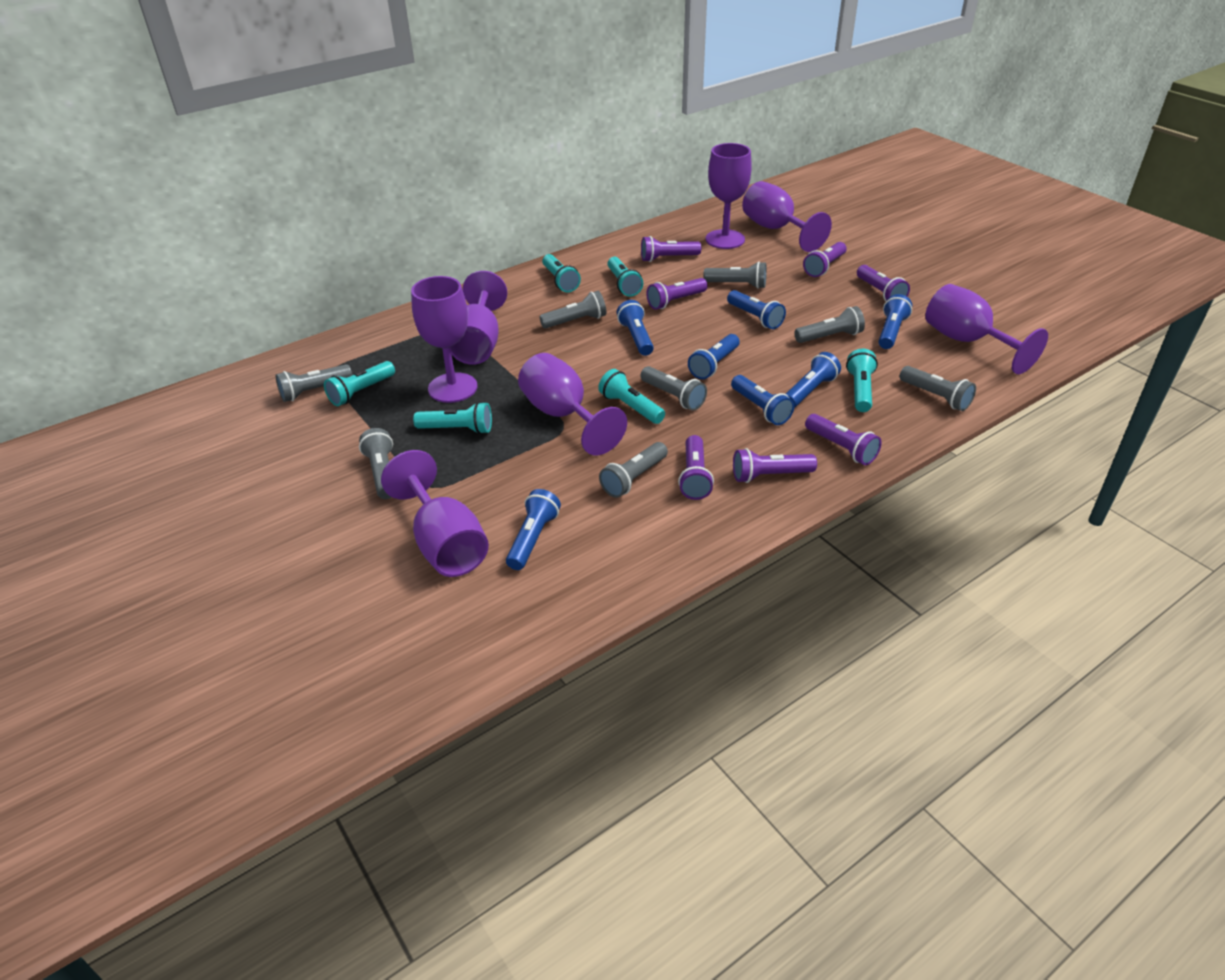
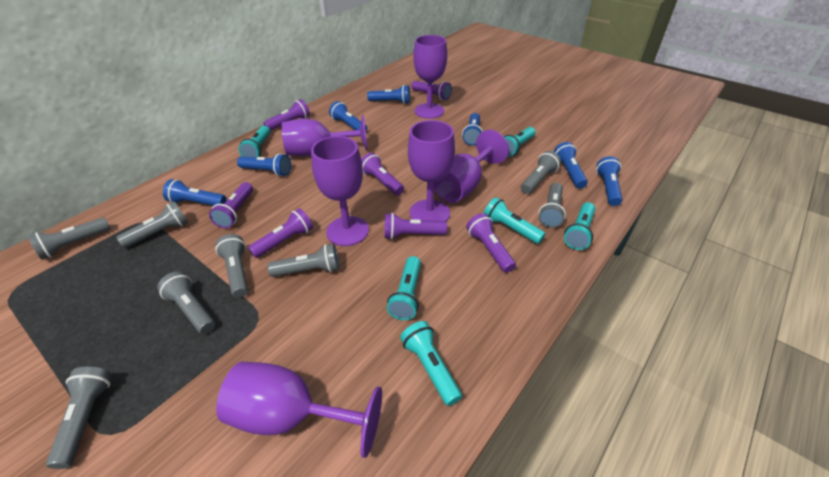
purple goblet: 7 -> 6

